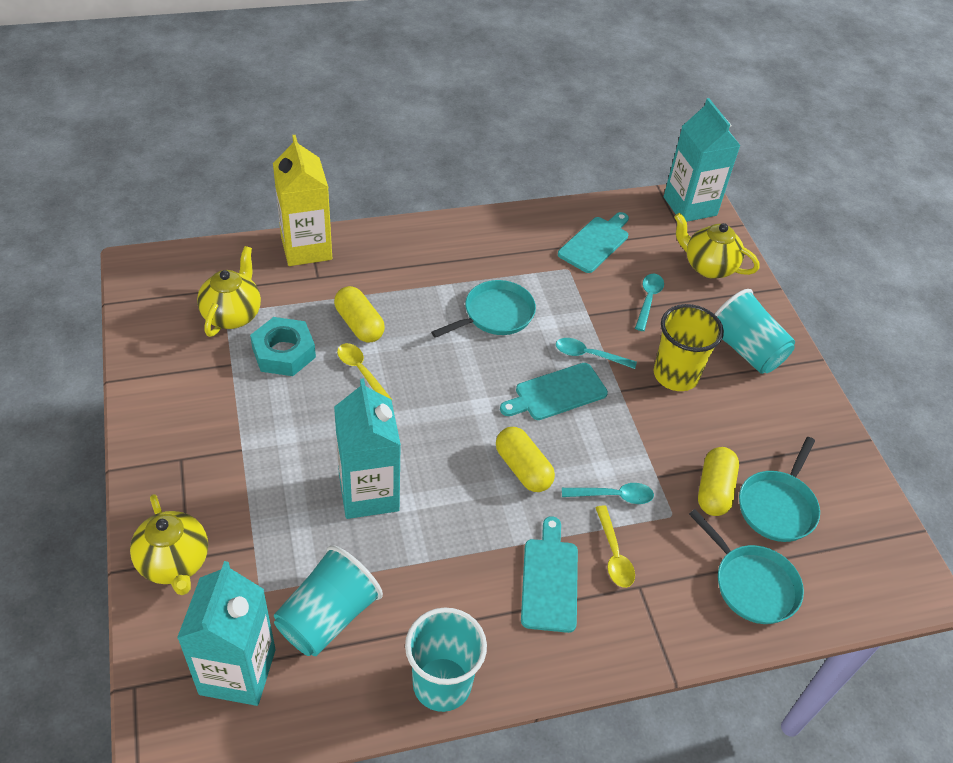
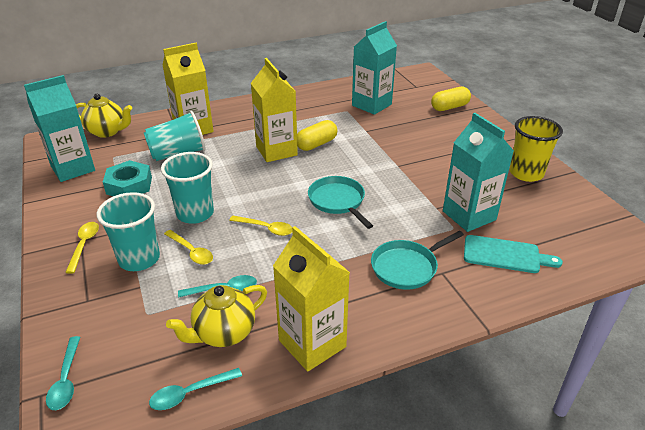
turquoise cutting board: 3 -> 1
turquoise pan: 3 -> 2
yellow capsule: 3 -> 2
yellow carton: 1 -> 3
yellow spoon: 2 -> 3
yellow teapot: 3 -> 2

